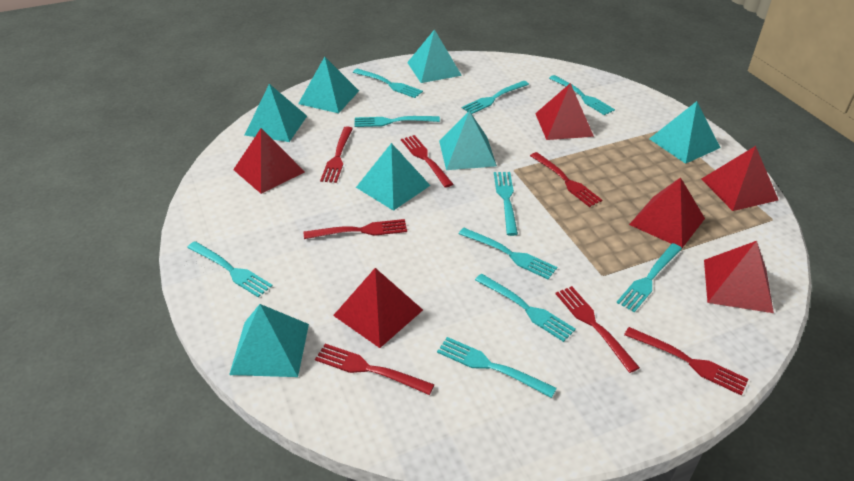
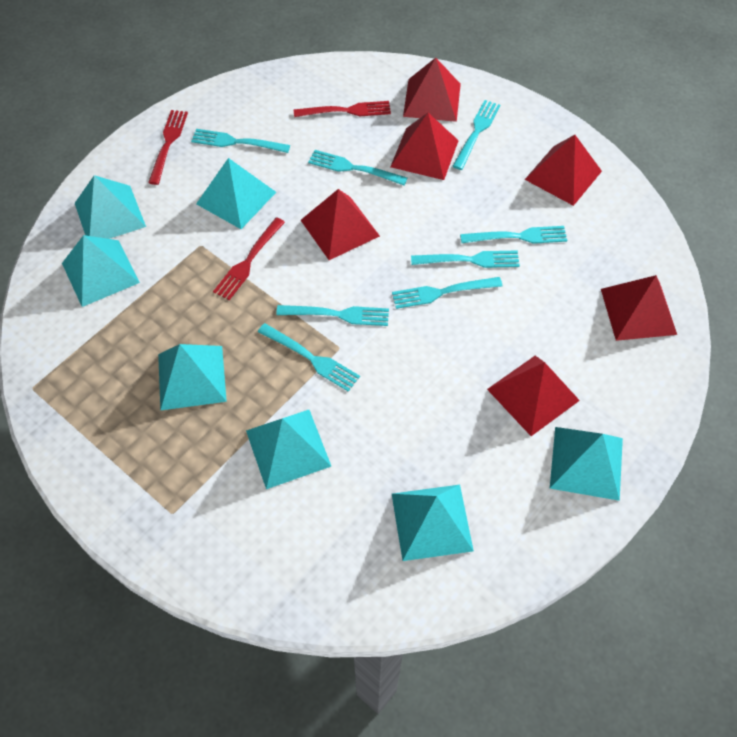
red fork: 7 -> 3
turquoise fork: 10 -> 8

